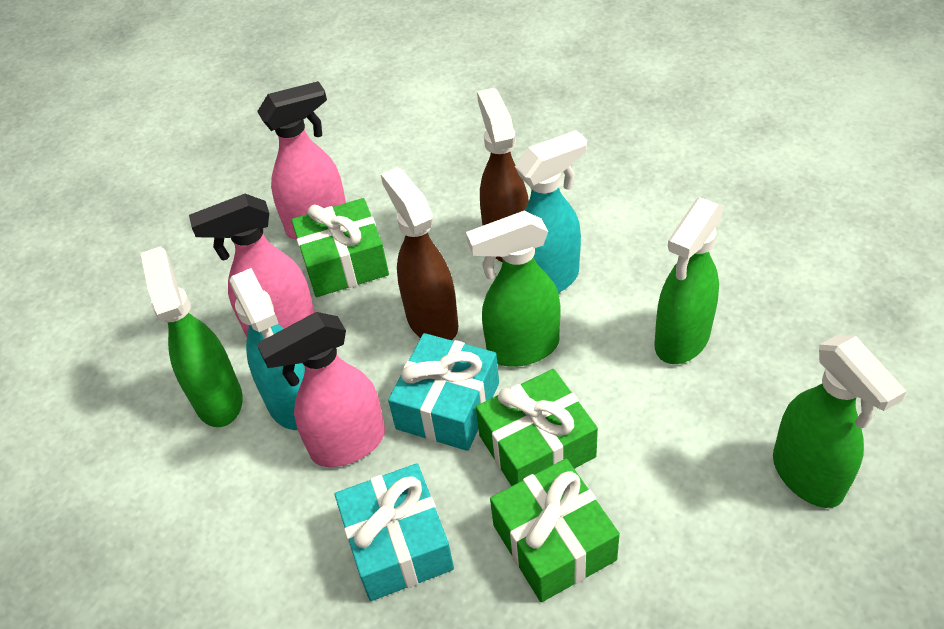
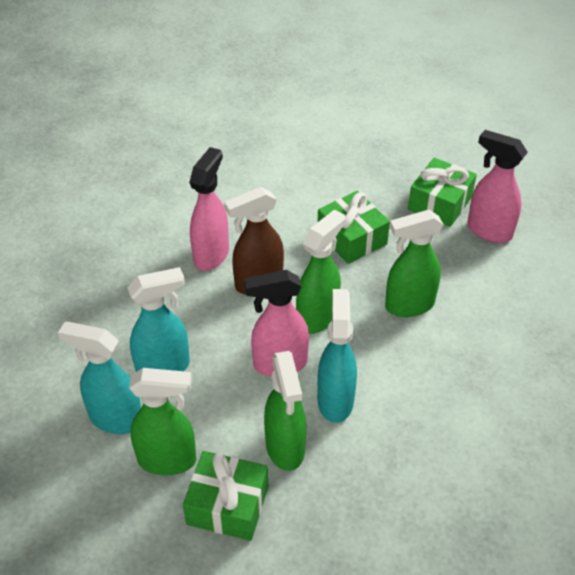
brown spray bottle: 2 -> 1
turquoise gift: 2 -> 0
turquoise spray bottle: 2 -> 3

